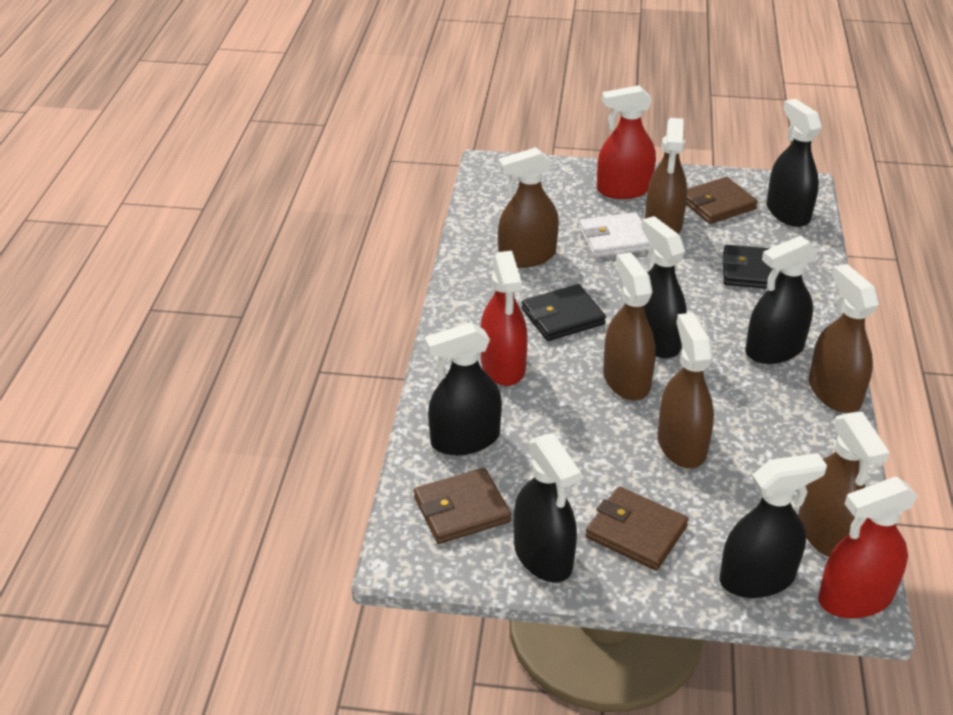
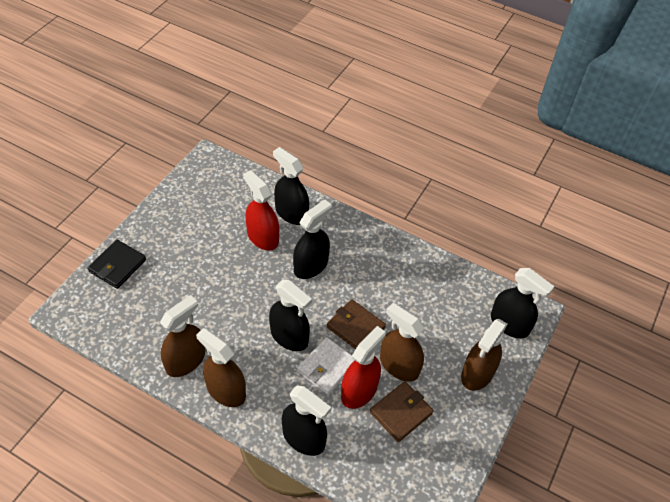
black spray bottle: 6 -> 5
black wallet: 2 -> 1
brown spray bottle: 6 -> 4
brown wallet: 3 -> 2
red spray bottle: 3 -> 2

